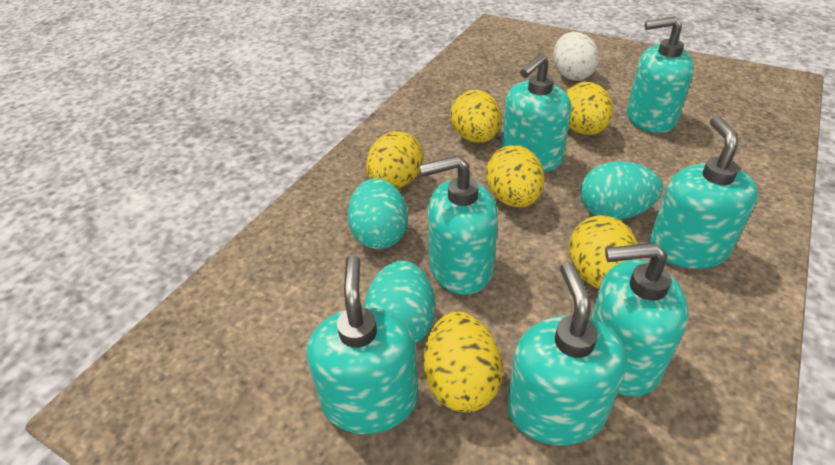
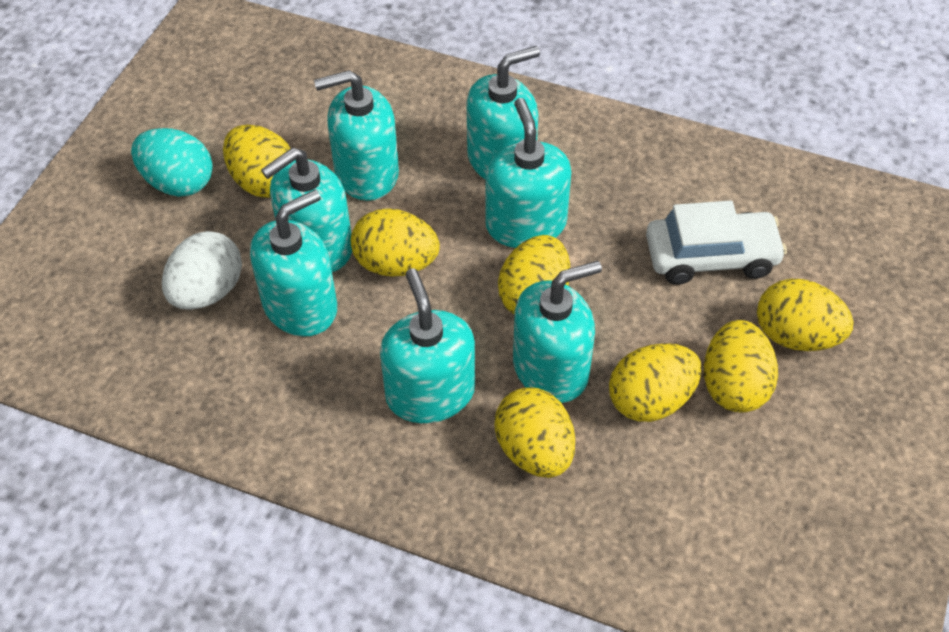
turquoise egg: 3 -> 1
white car: 0 -> 1
yellow egg: 6 -> 7

